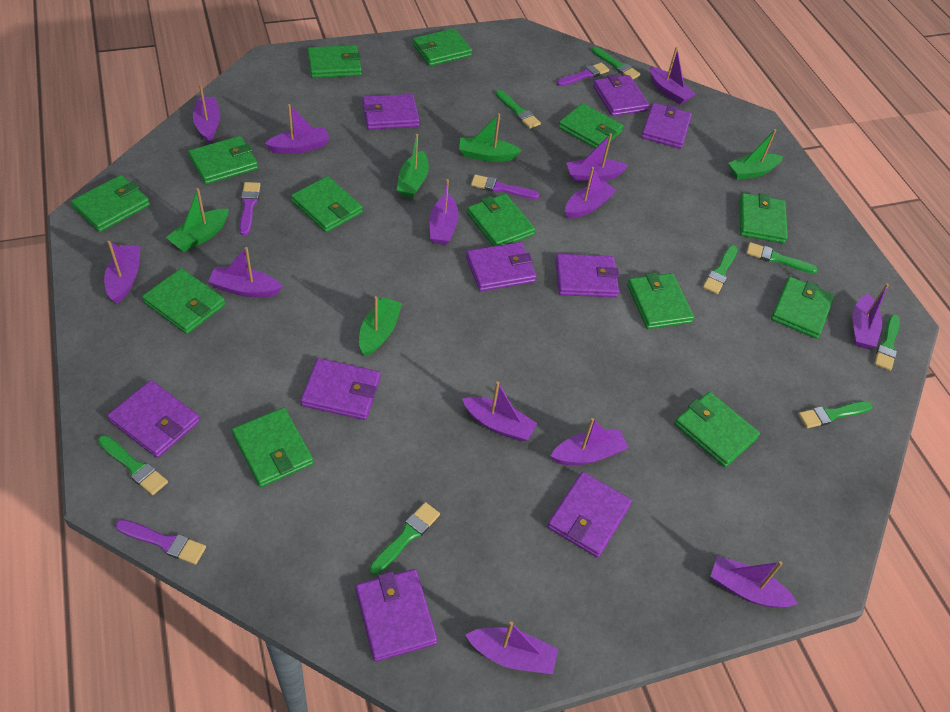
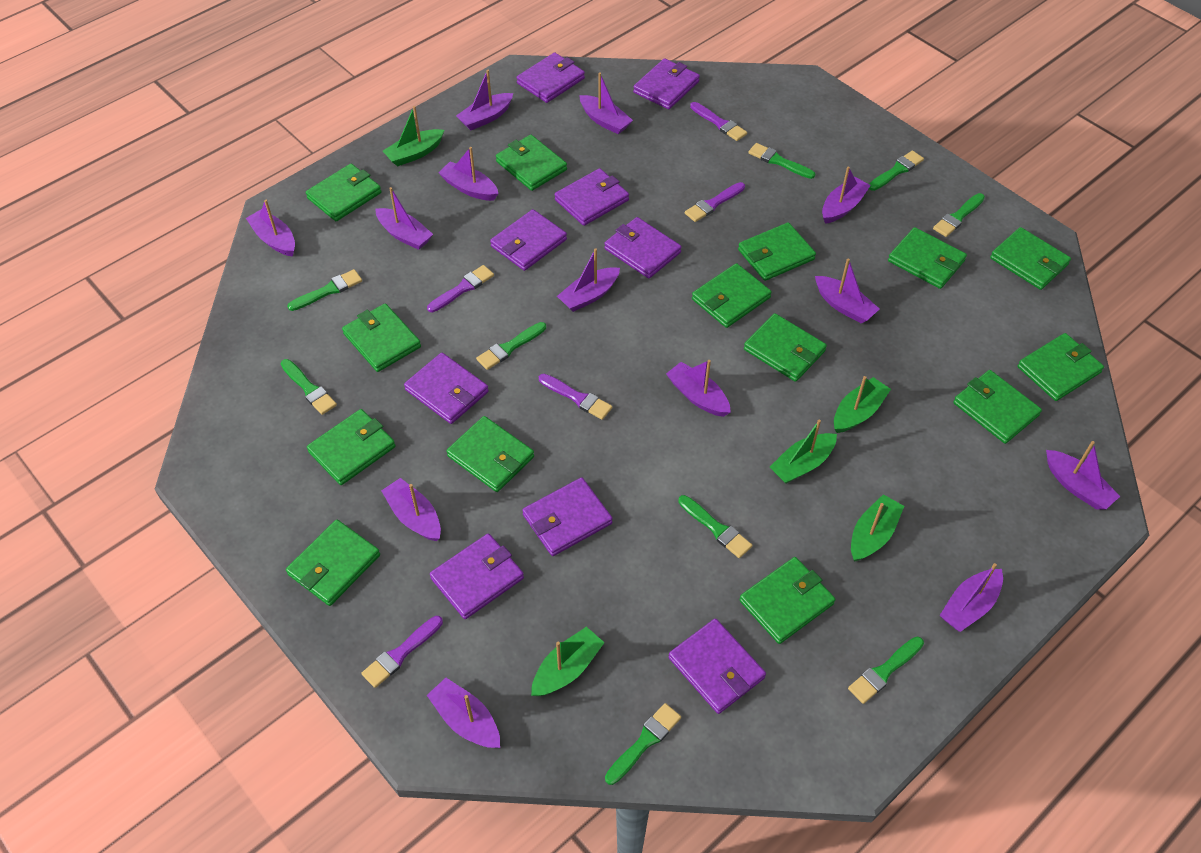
green brush: 8 -> 9
green wallet: 13 -> 14
purple brush: 4 -> 5

